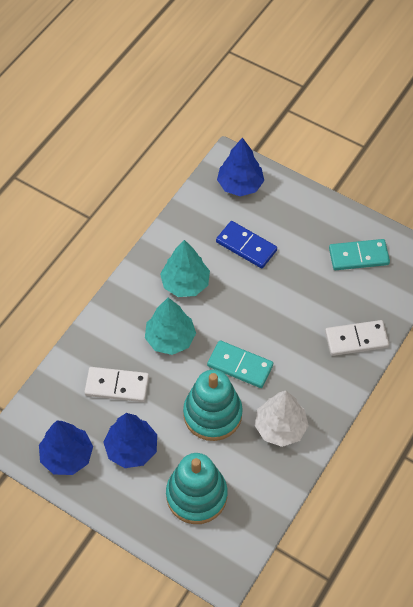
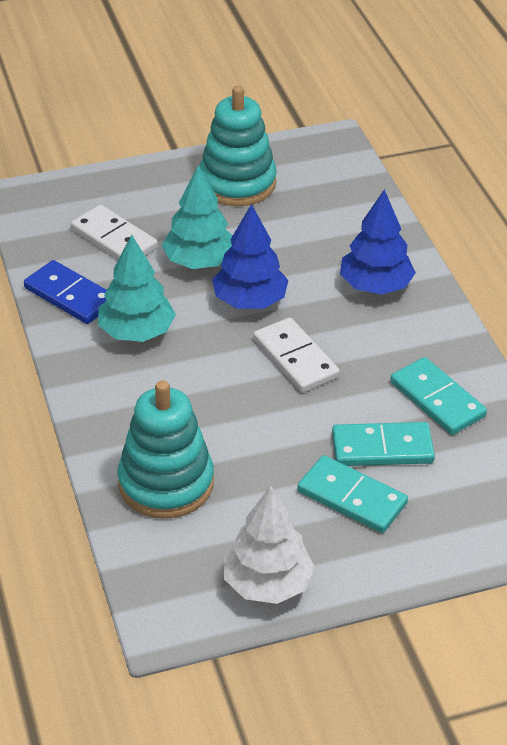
blue tree: 3 -> 2
turquoise domino: 2 -> 3

